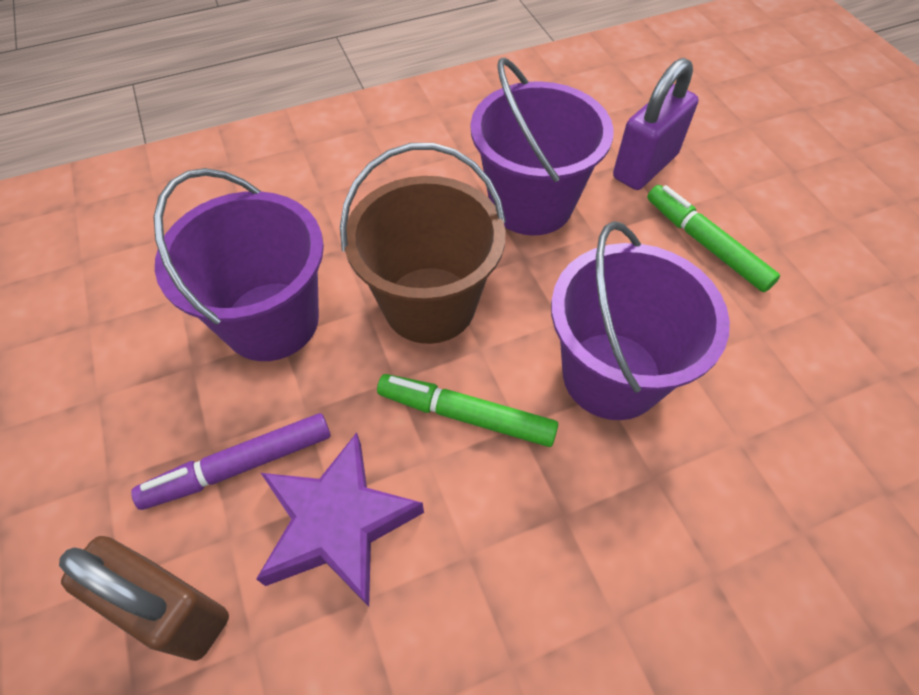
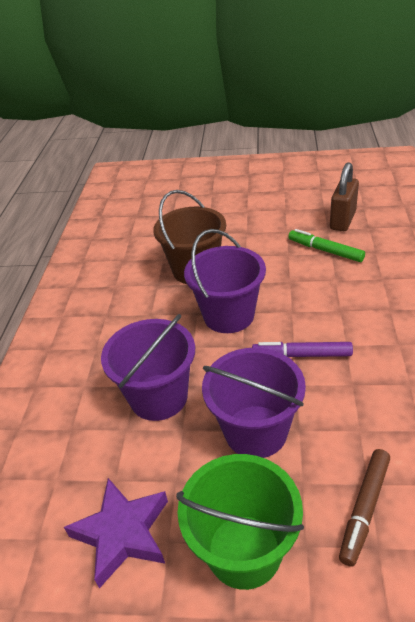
brown marker: 0 -> 1
green bucket: 0 -> 1
green marker: 2 -> 1
purple padlock: 1 -> 0

